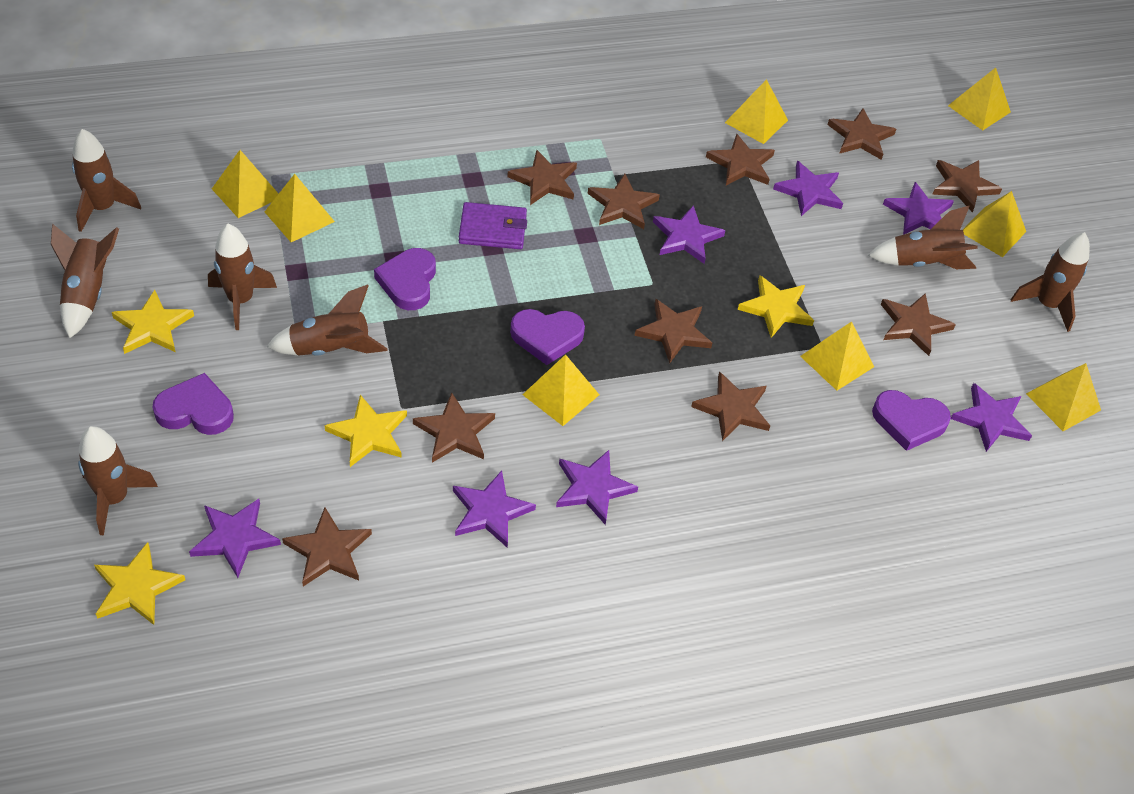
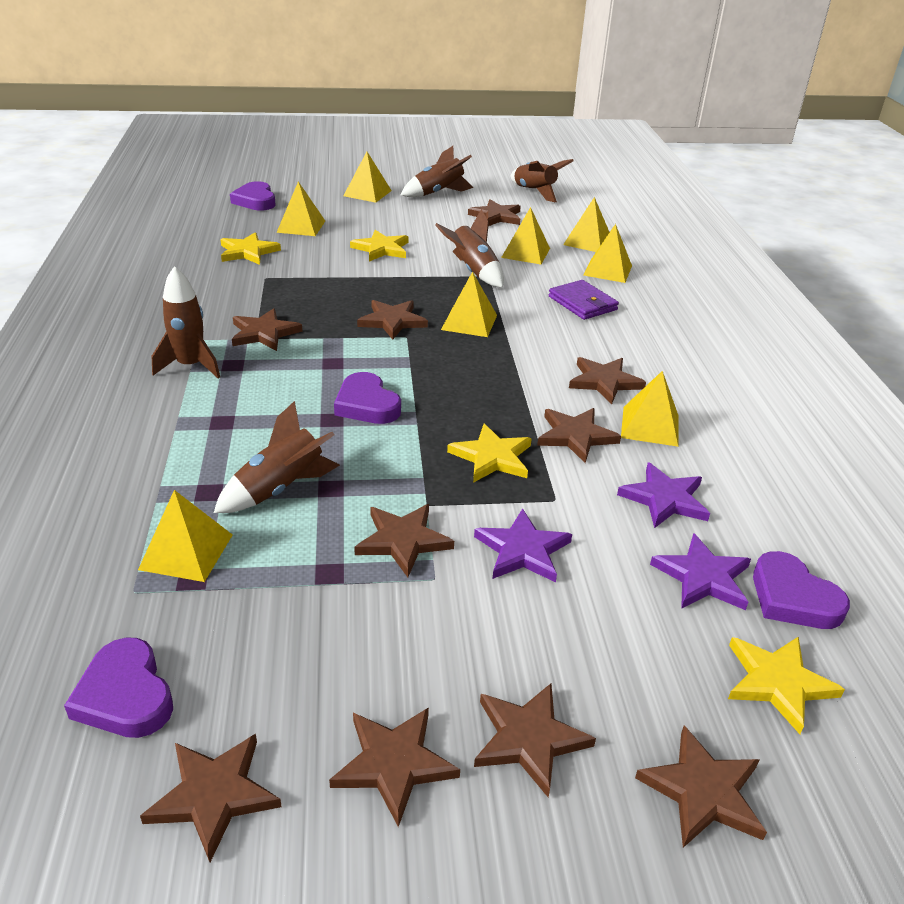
brown rocket: 7 -> 5
purple star: 7 -> 3

